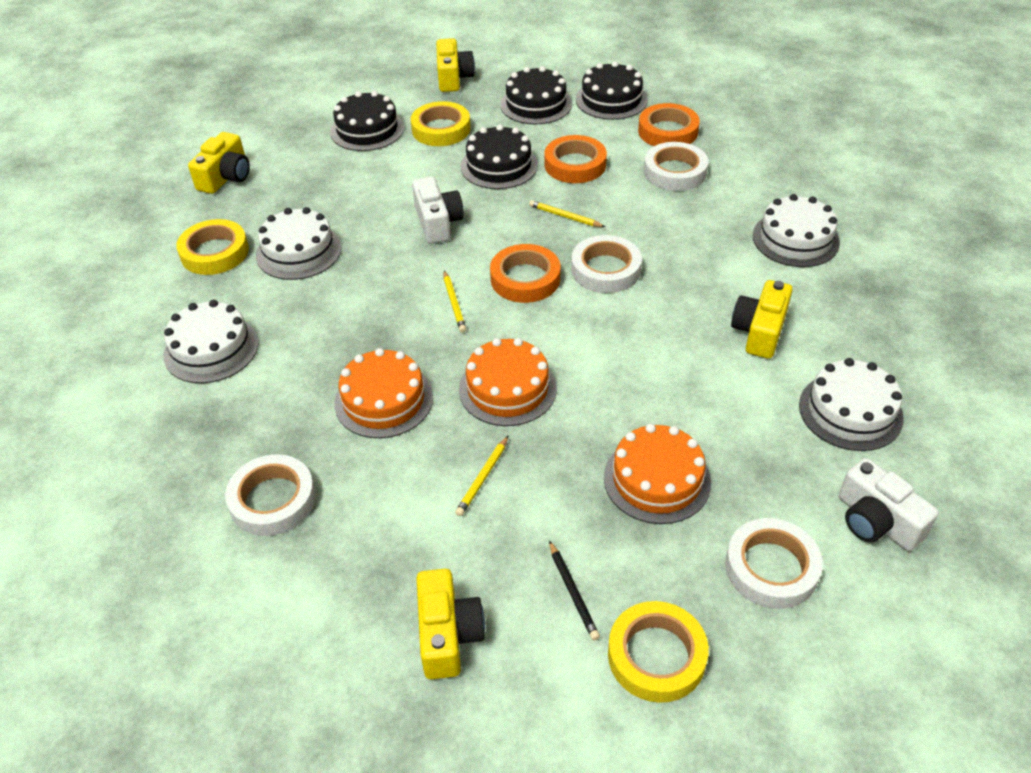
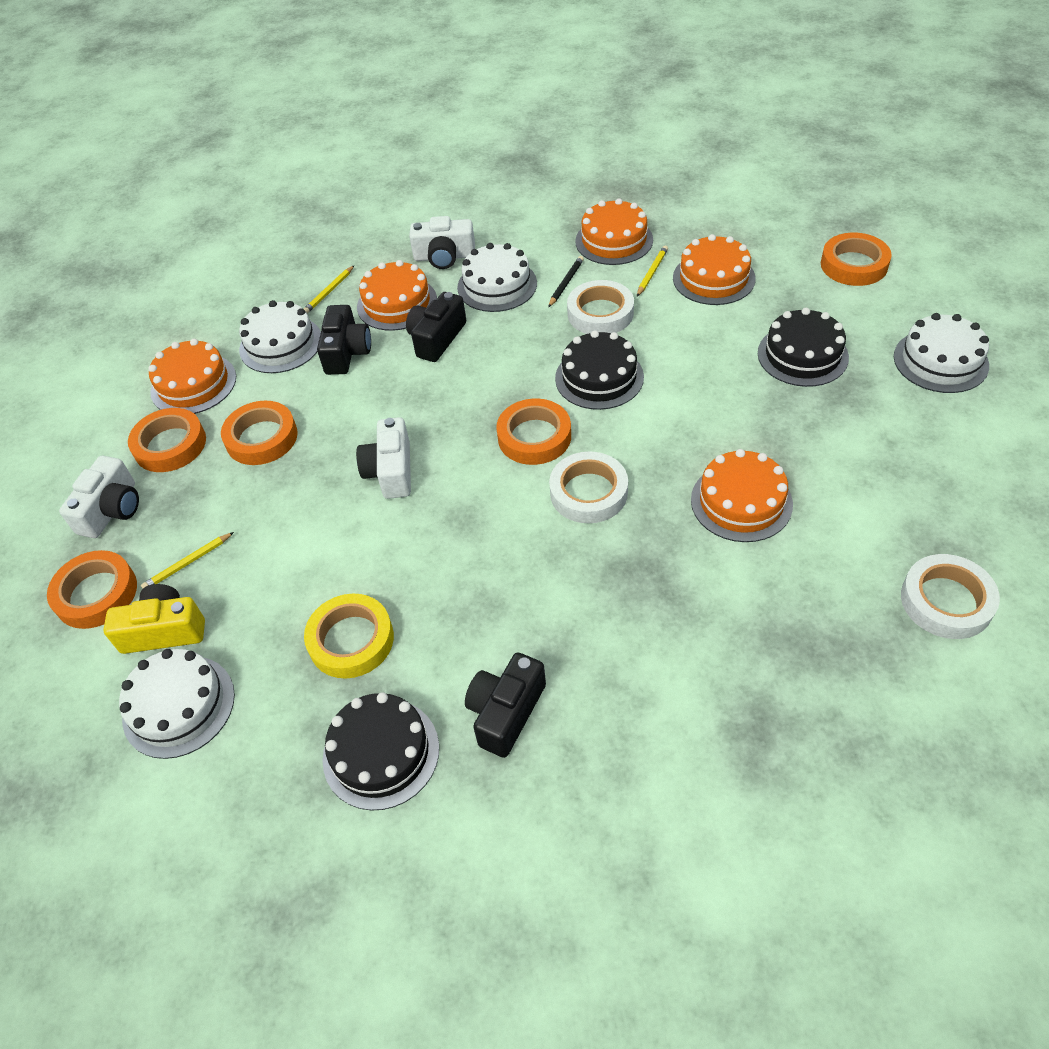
black cake: 4 -> 3
black camera: 0 -> 3
orange cake: 3 -> 5
orange tape: 3 -> 5
white camera: 2 -> 3
white tape: 4 -> 3
yellow camera: 4 -> 1
yellow tape: 3 -> 1

